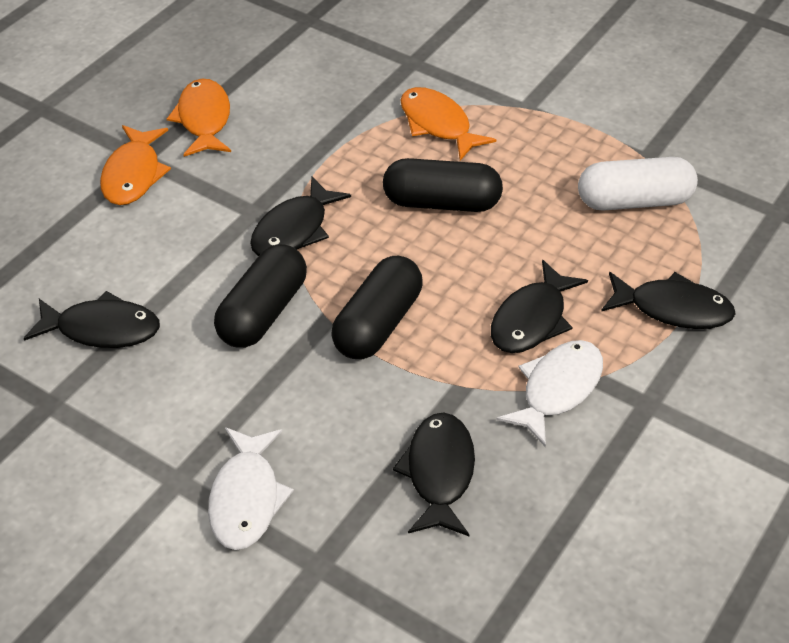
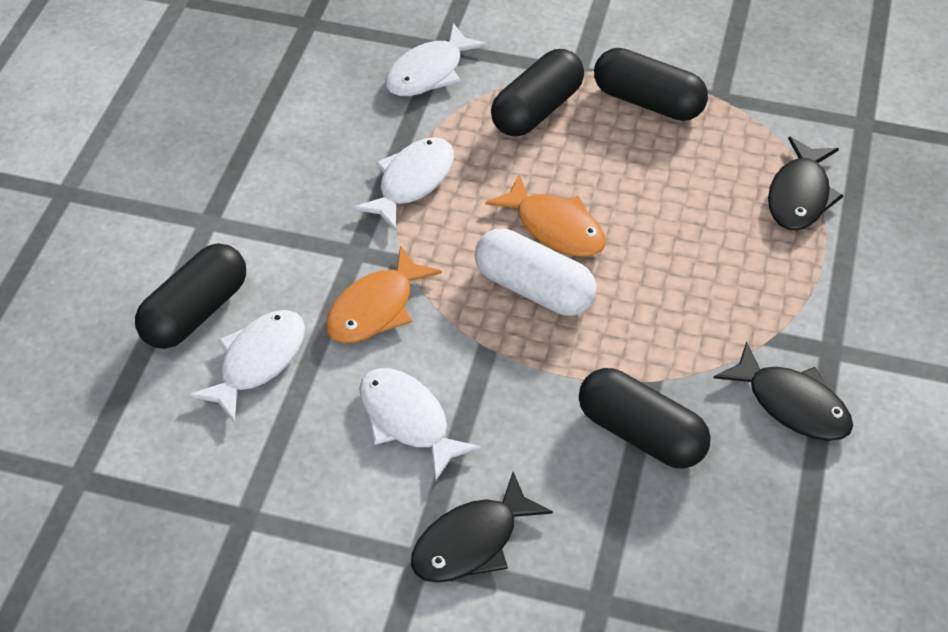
black capsule: 3 -> 4
black fish: 5 -> 3
orange fish: 3 -> 2
white fish: 2 -> 4

